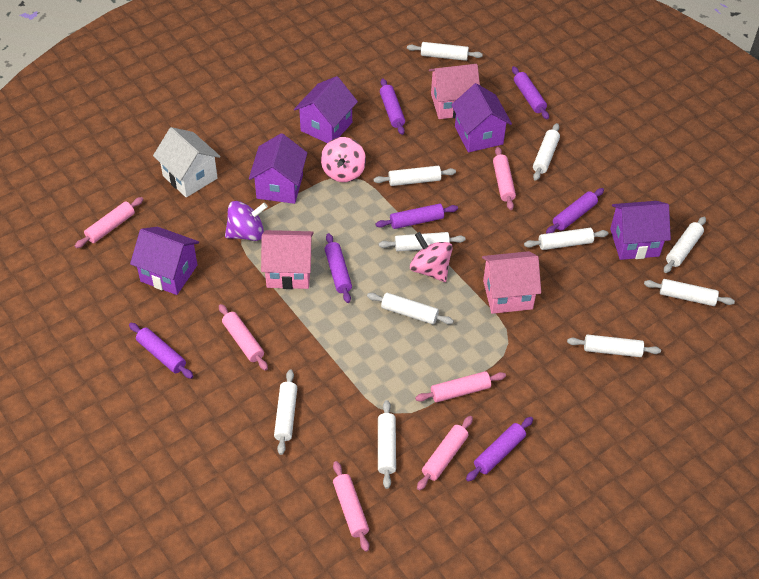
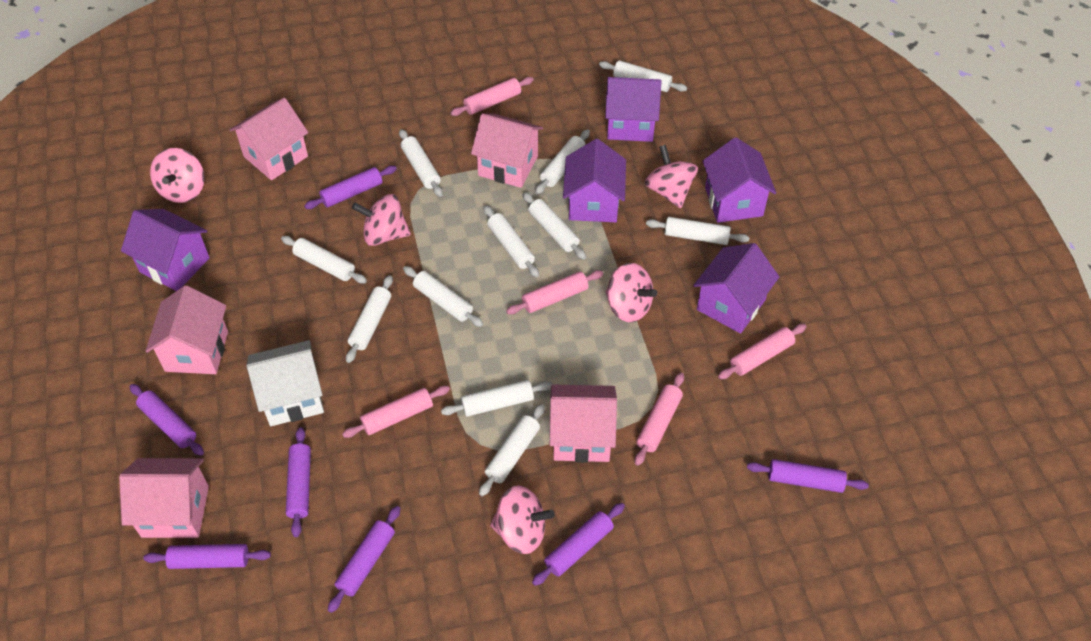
pink house: 3 -> 5
pink rolling pin: 6 -> 5
pink spinning top: 2 -> 5
purple spinning top: 1 -> 0

